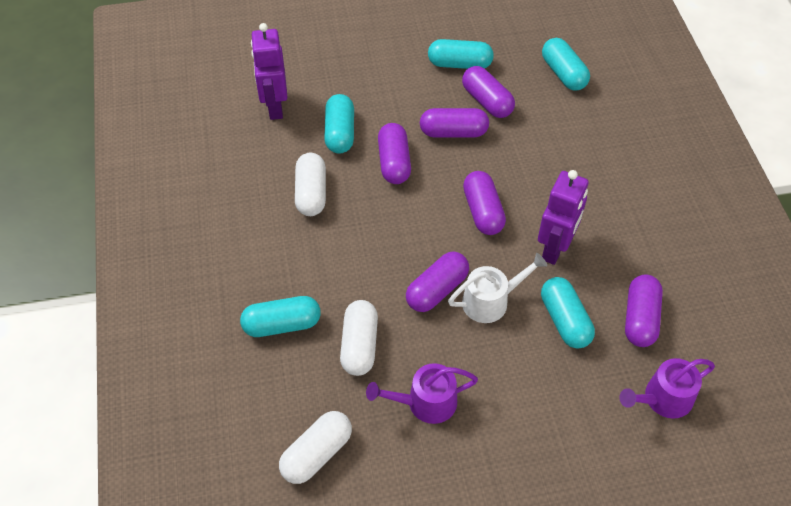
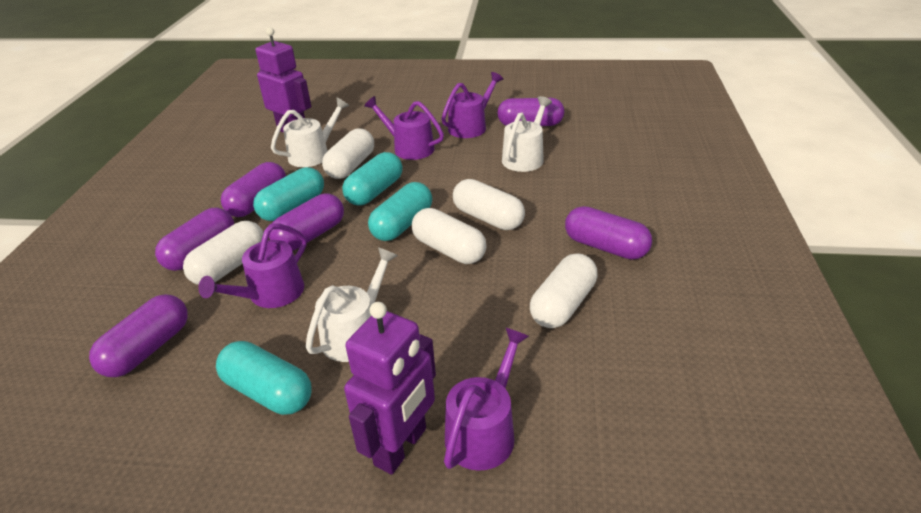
purple watering can: 2 -> 4
turquoise capsule: 5 -> 4
white capsule: 3 -> 5
white watering can: 1 -> 3

